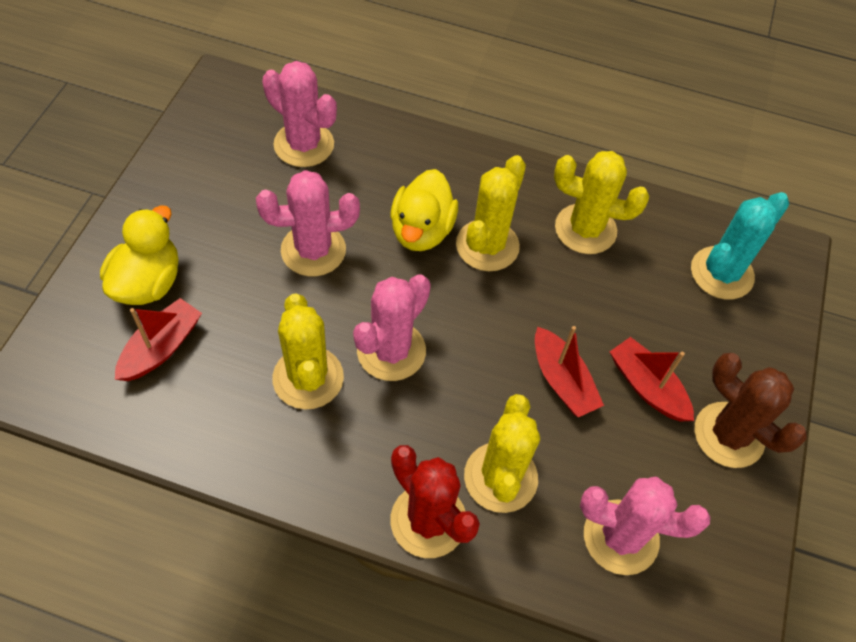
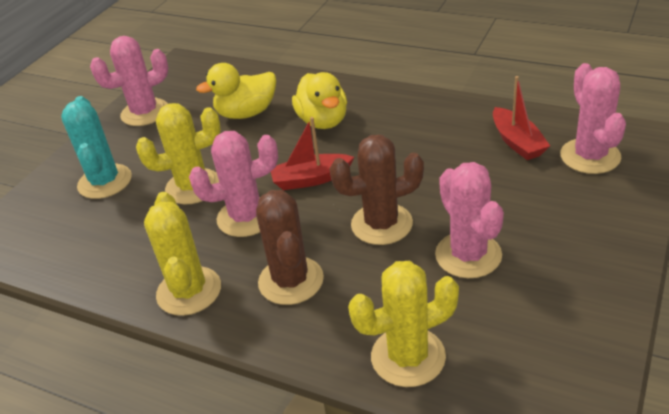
brown cactus: 1 -> 2
red boat: 3 -> 2
red cactus: 1 -> 0
yellow cactus: 4 -> 3

